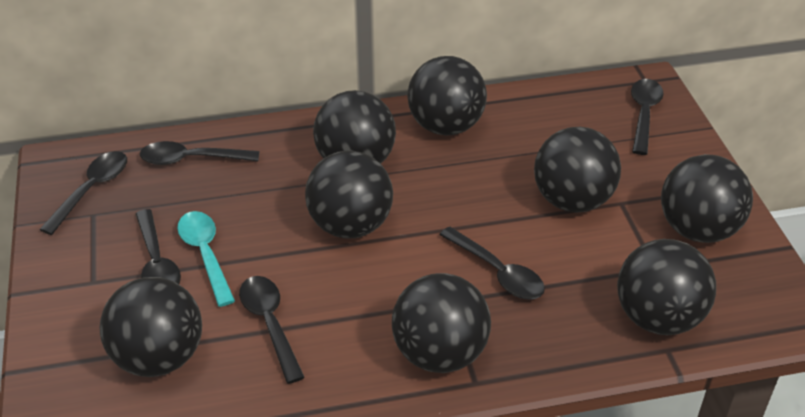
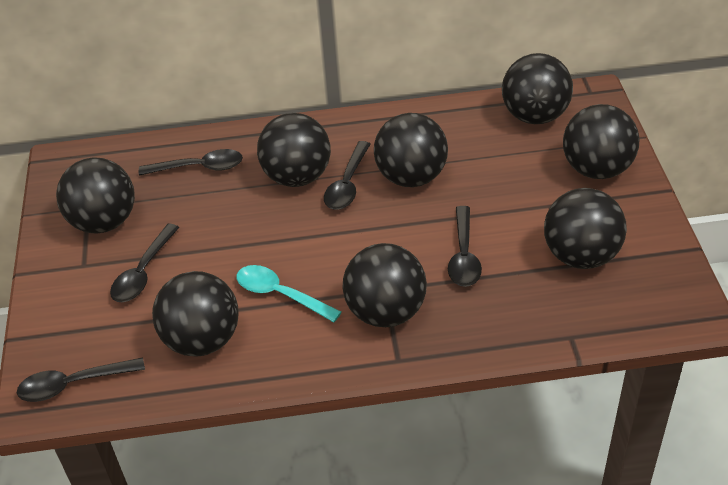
black spoon: 6 -> 5

